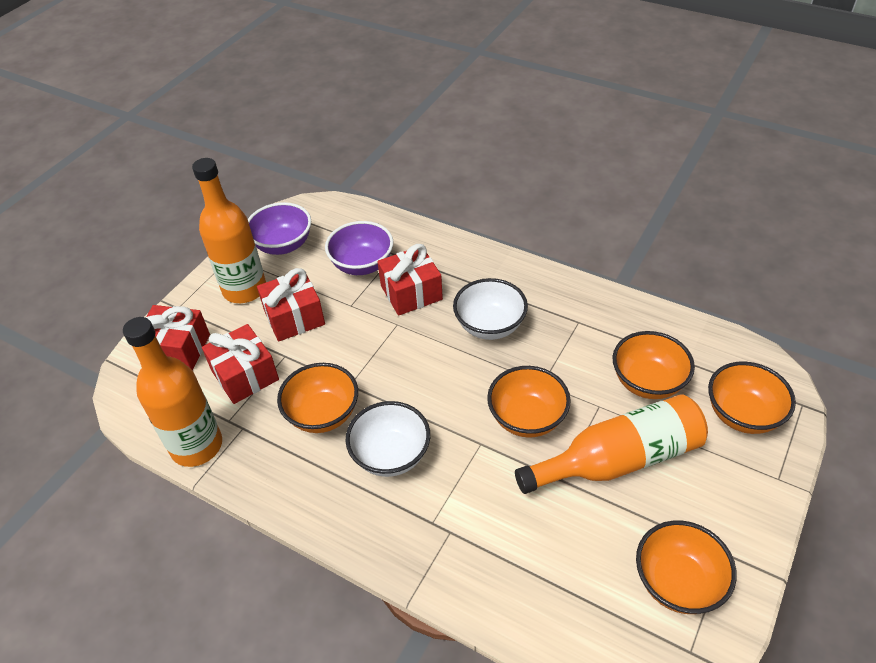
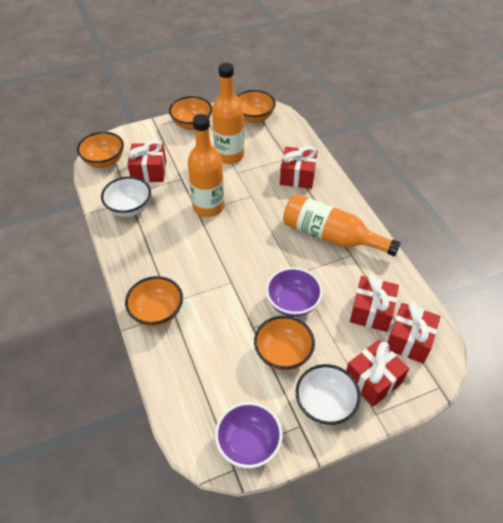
red gift: 4 -> 5

